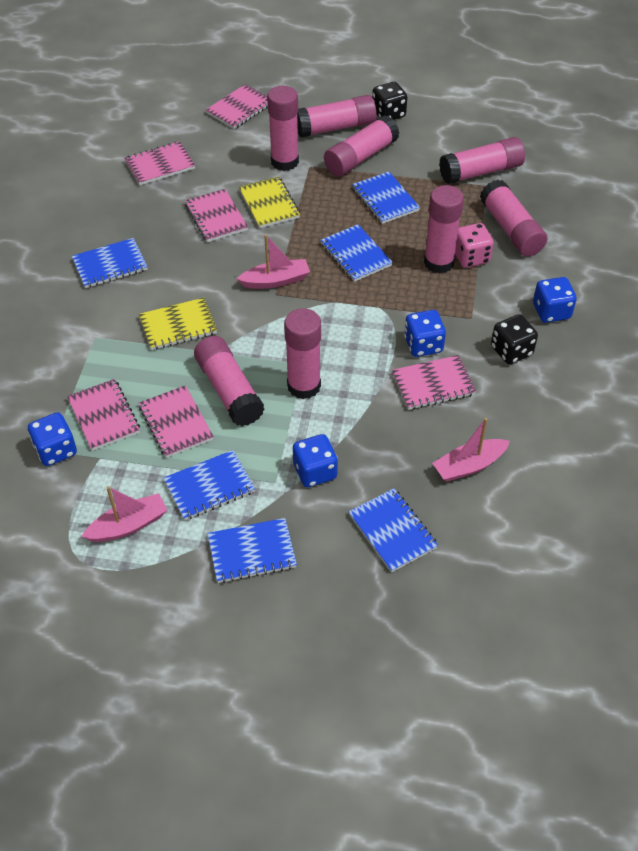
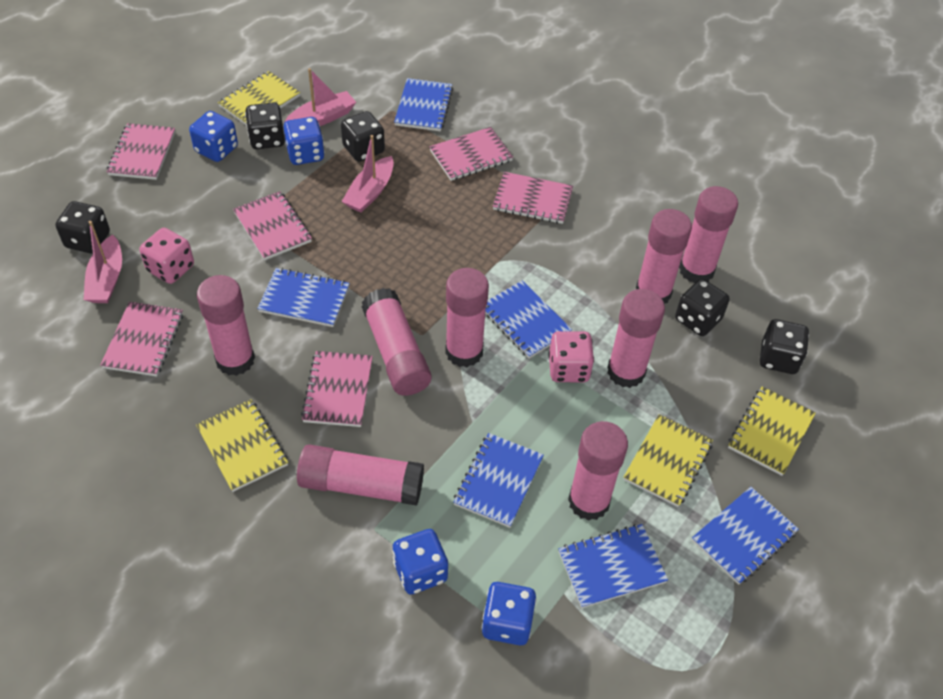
black dice: 2 -> 5
pink dice: 1 -> 2
yellow notebook: 2 -> 4

